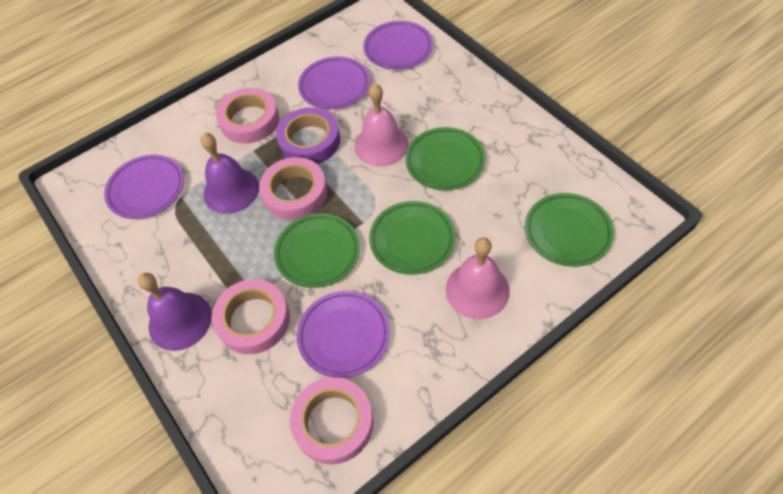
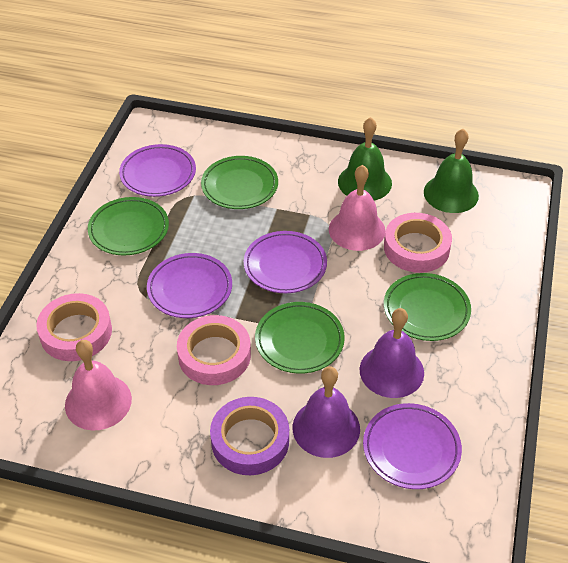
green bell: 0 -> 2
pink tape: 4 -> 3

